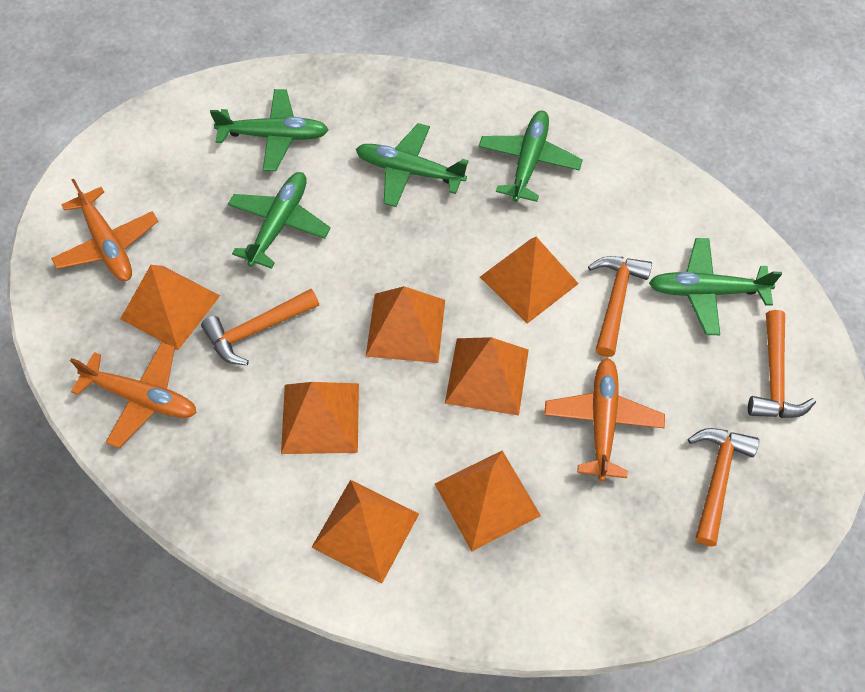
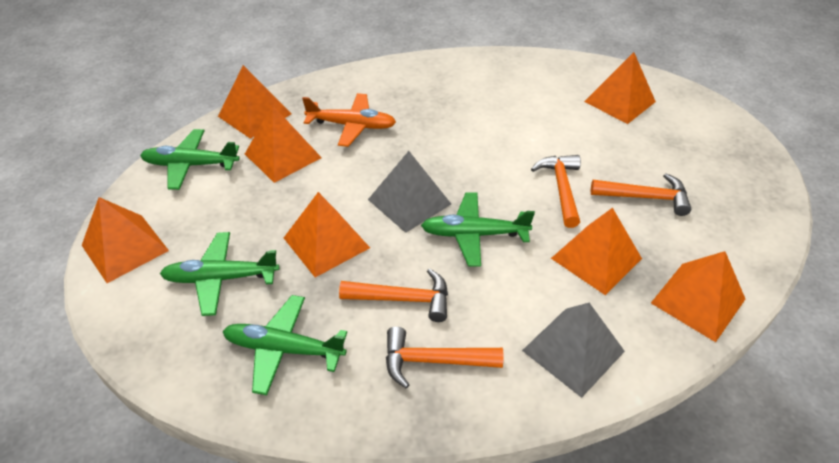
green plane: 5 -> 4
grey pyramid: 0 -> 2
orange plane: 3 -> 1

